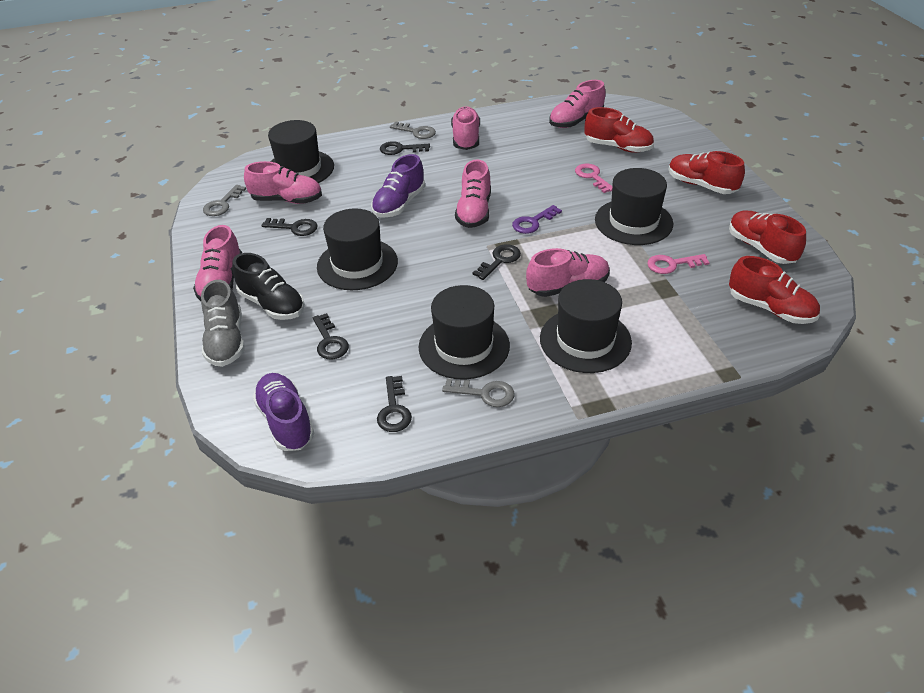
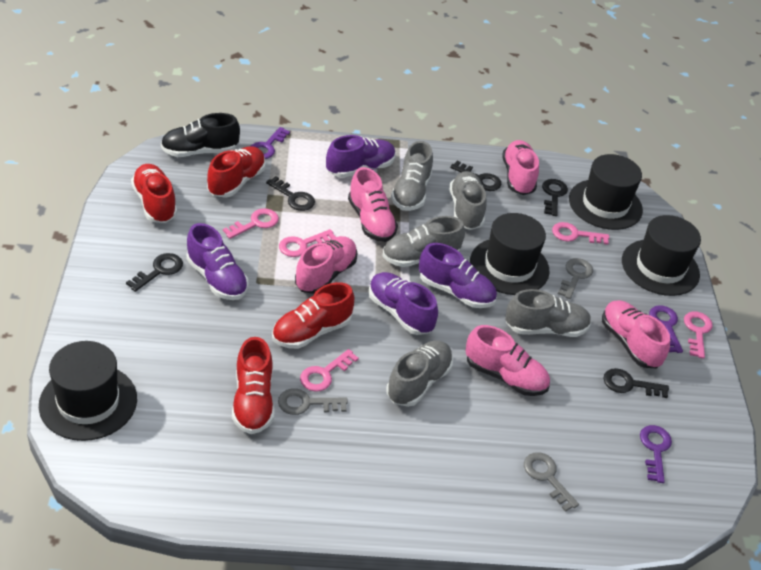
black hat: 5 -> 4
grey shoe: 1 -> 5
pink key: 2 -> 5
pink shoe: 6 -> 5
purple key: 1 -> 3
purple shoe: 2 -> 4

